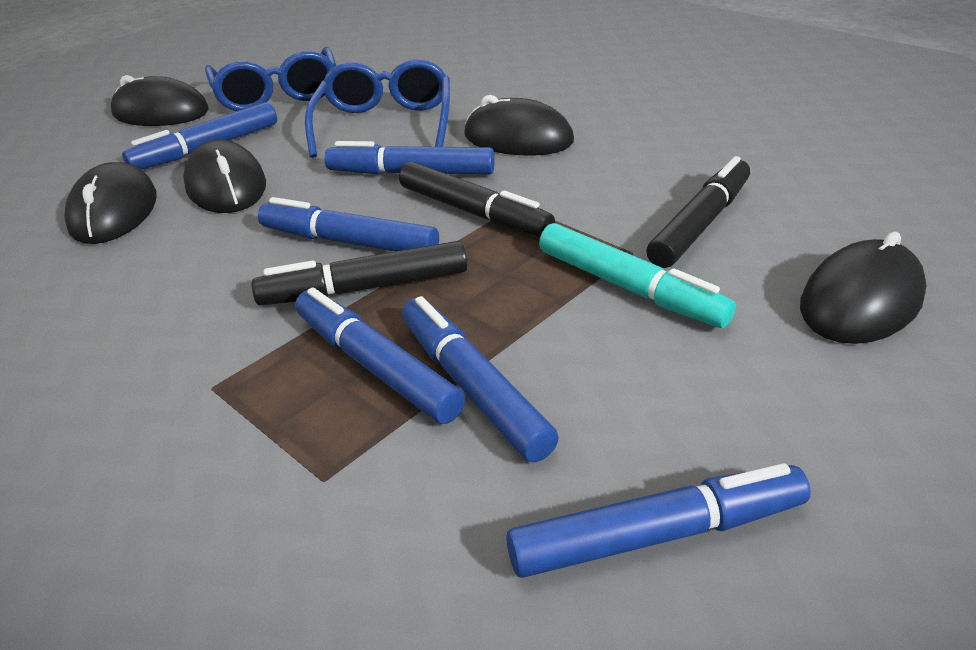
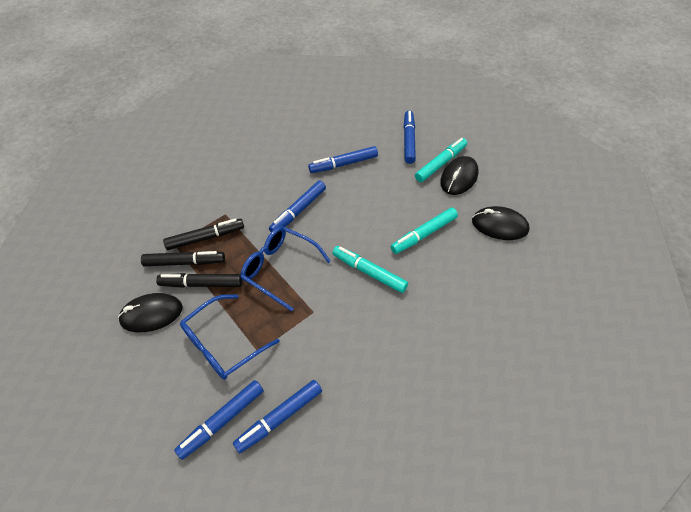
black mouse: 5 -> 3
blue marker: 6 -> 5
turquoise marker: 1 -> 3

